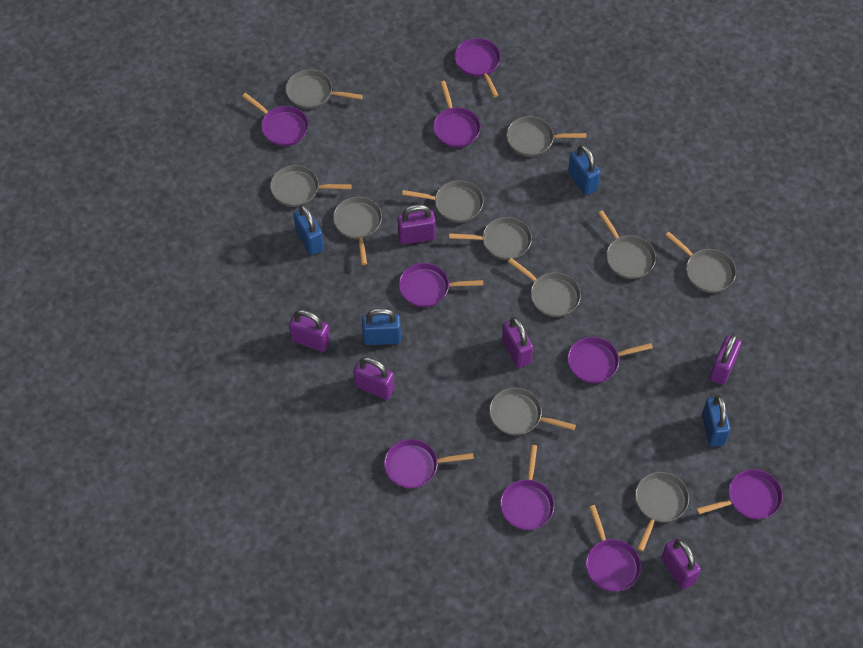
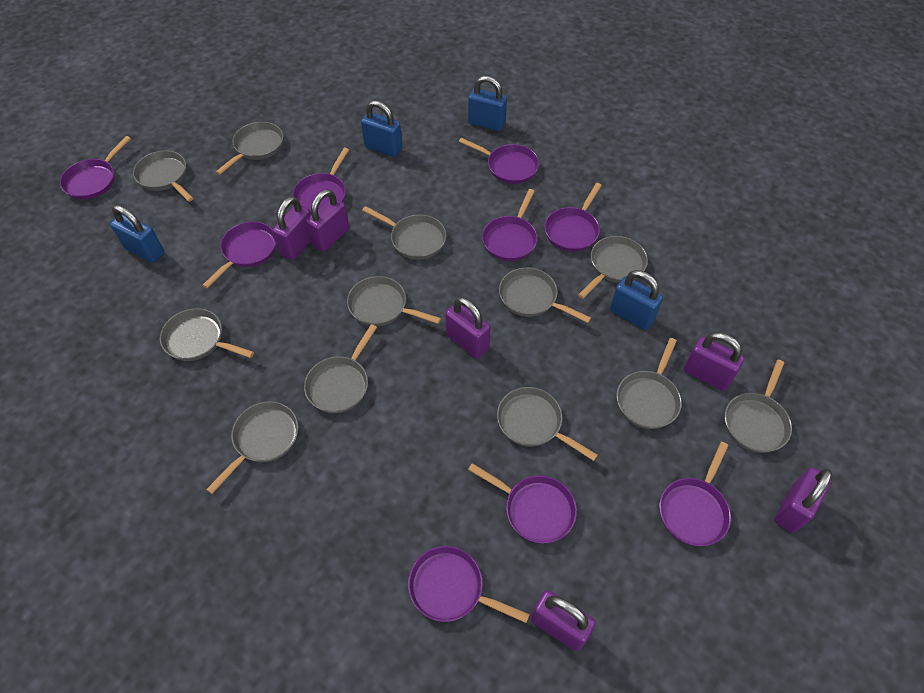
grey pan: 11 -> 12

